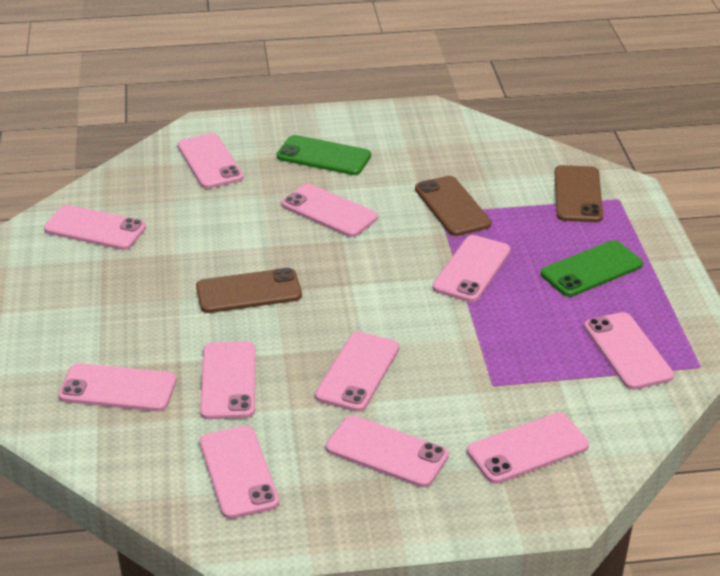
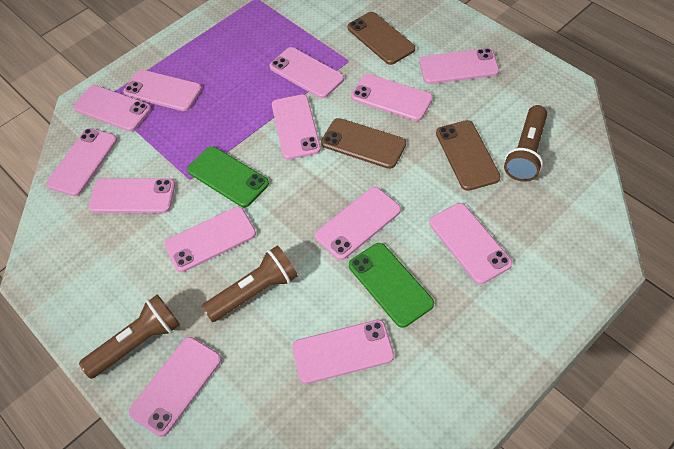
brown flashlight: 0 -> 3
pink phone: 11 -> 13

